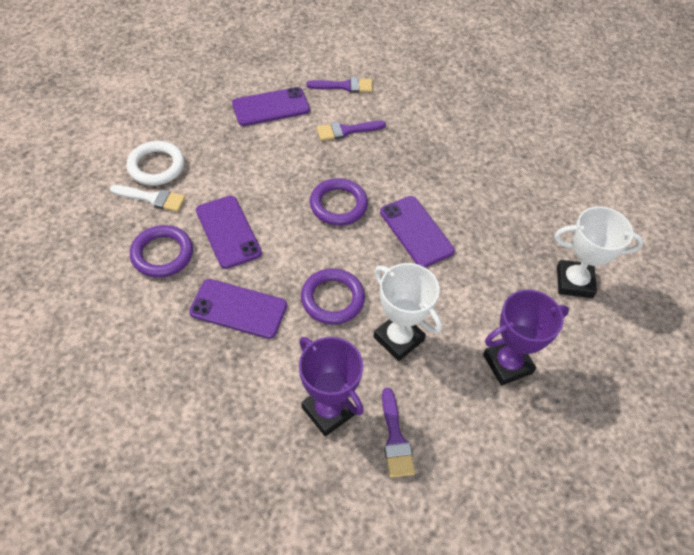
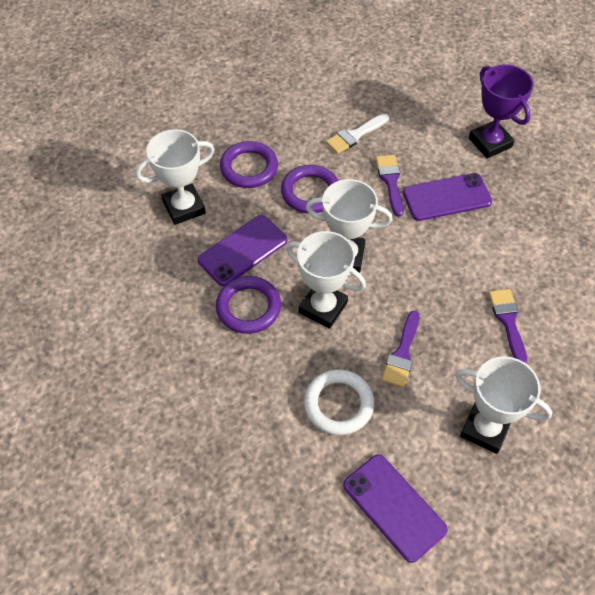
purple phone: 4 -> 3
purple trophy: 2 -> 1
white trophy: 2 -> 4

